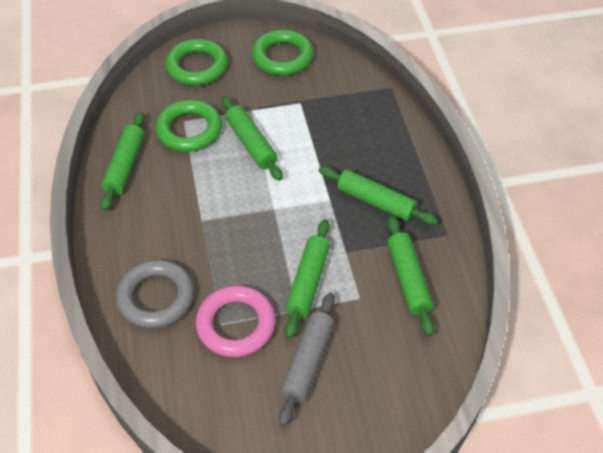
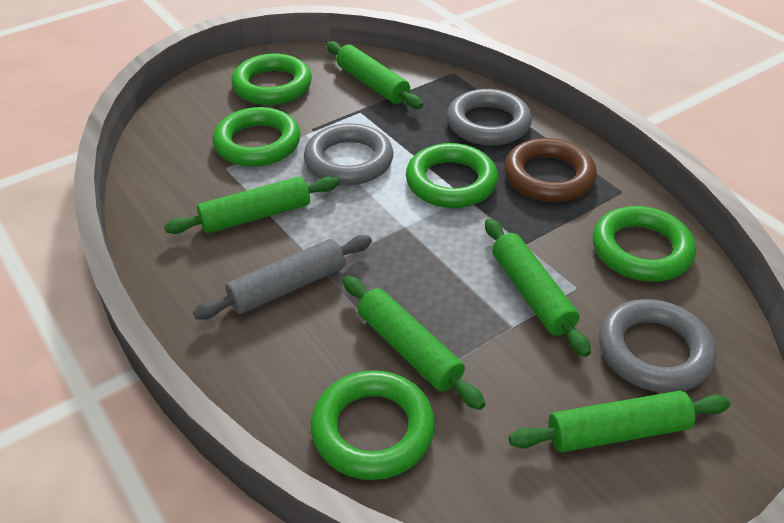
brown ring: 0 -> 1
green ring: 3 -> 5
grey ring: 1 -> 3
pink ring: 1 -> 0

